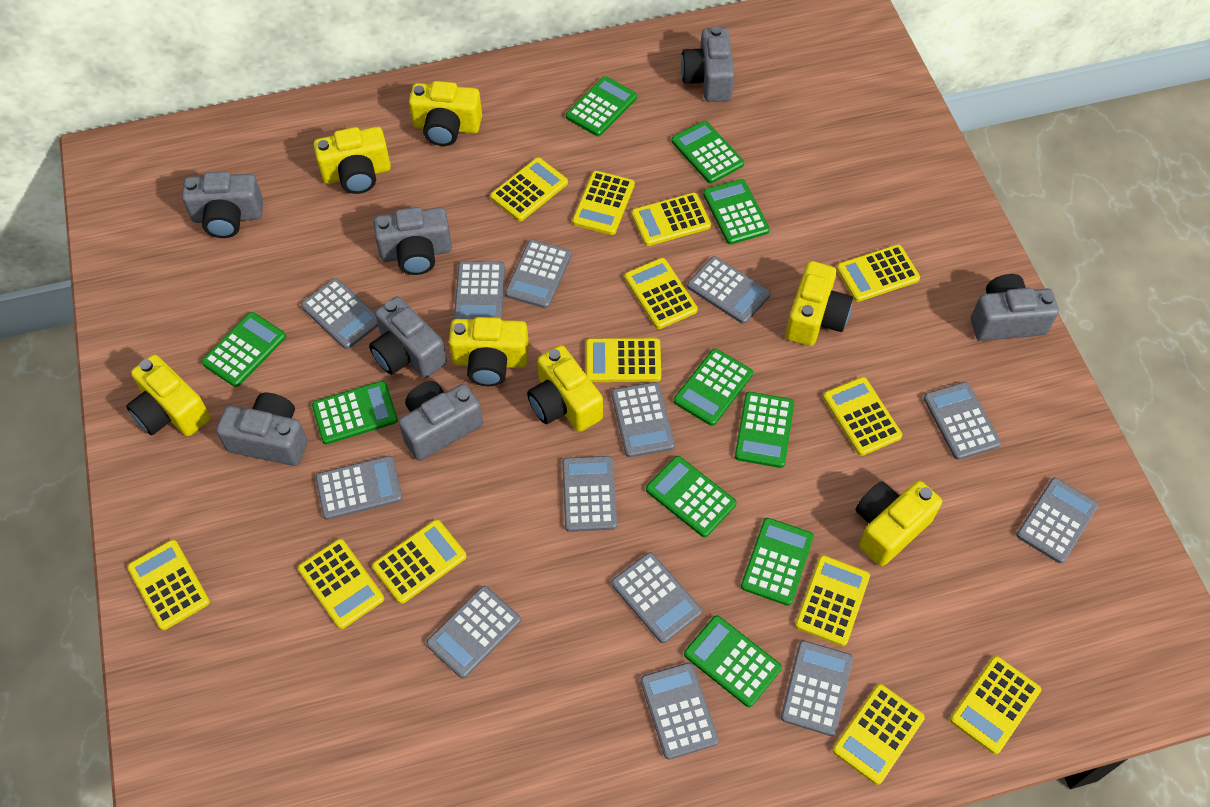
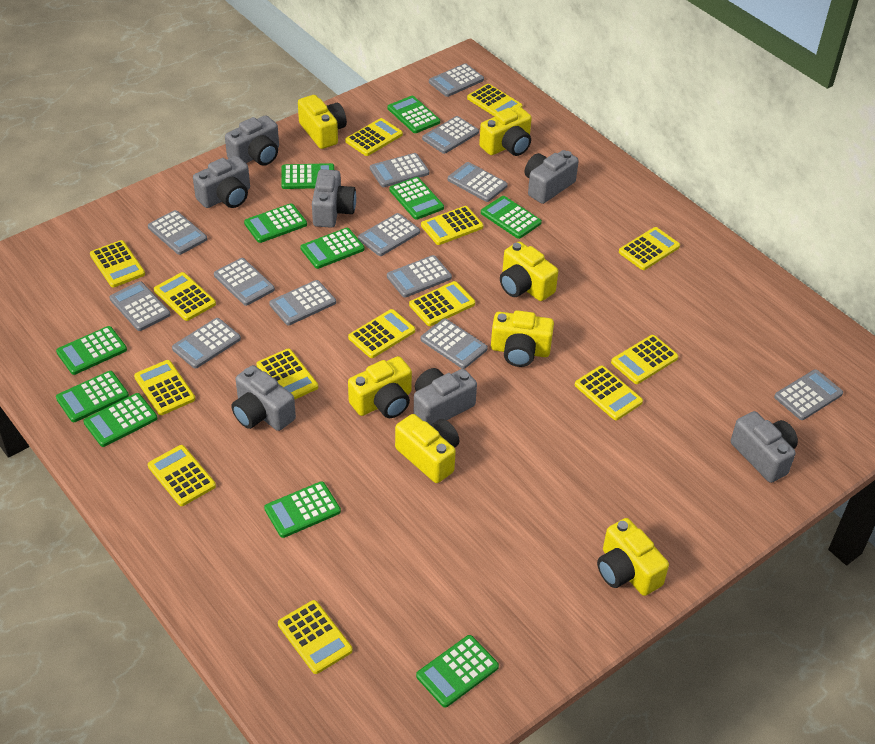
green calculator: 10 -> 11
yellow calculator: 13 -> 14

